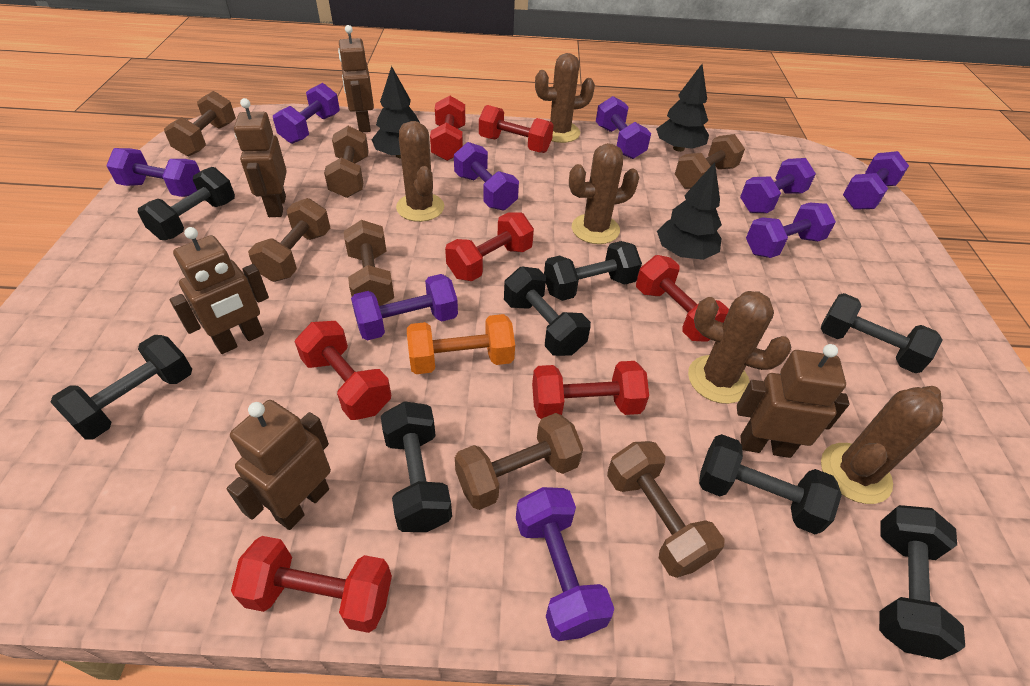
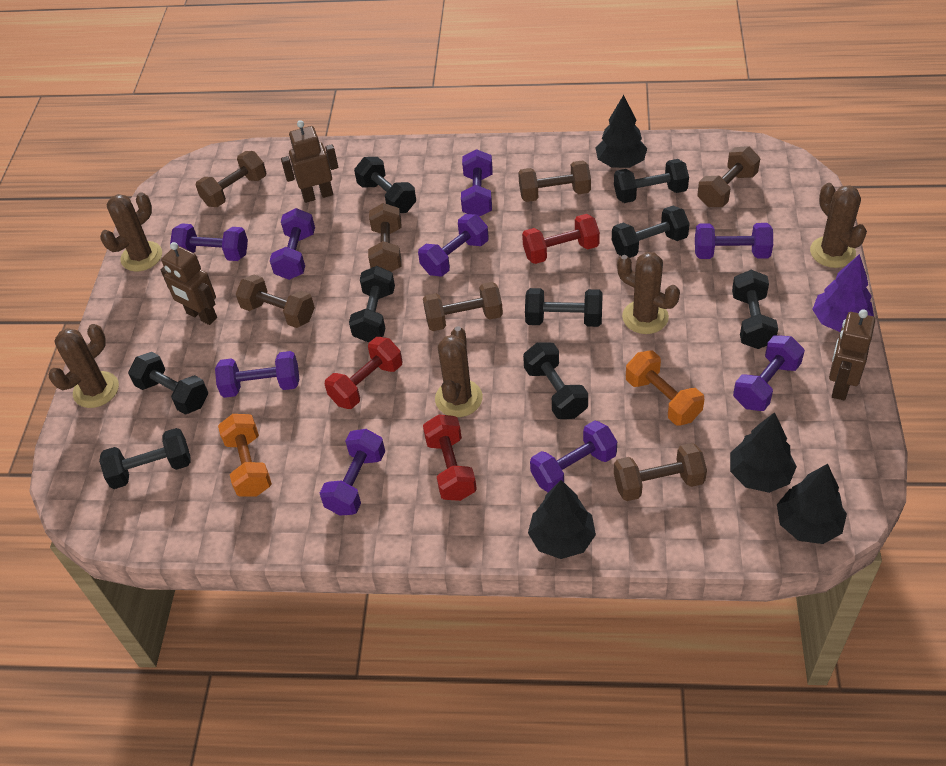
black dumbbell: 8 -> 9
black tree: 3 -> 4
brown robot: 5 -> 3
orange dumbbell: 1 -> 2
purple tree: 0 -> 1
red dumbbell: 7 -> 3

